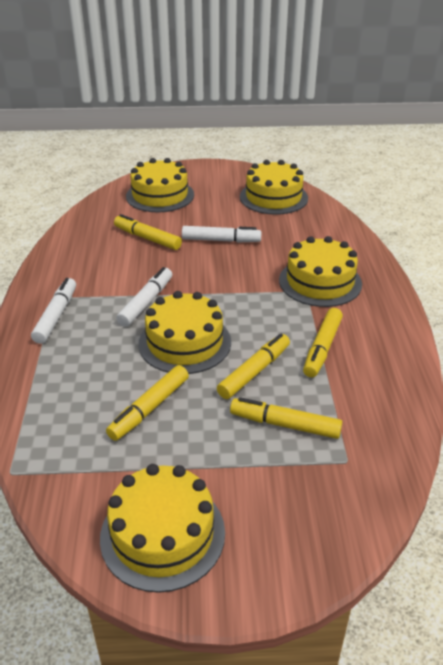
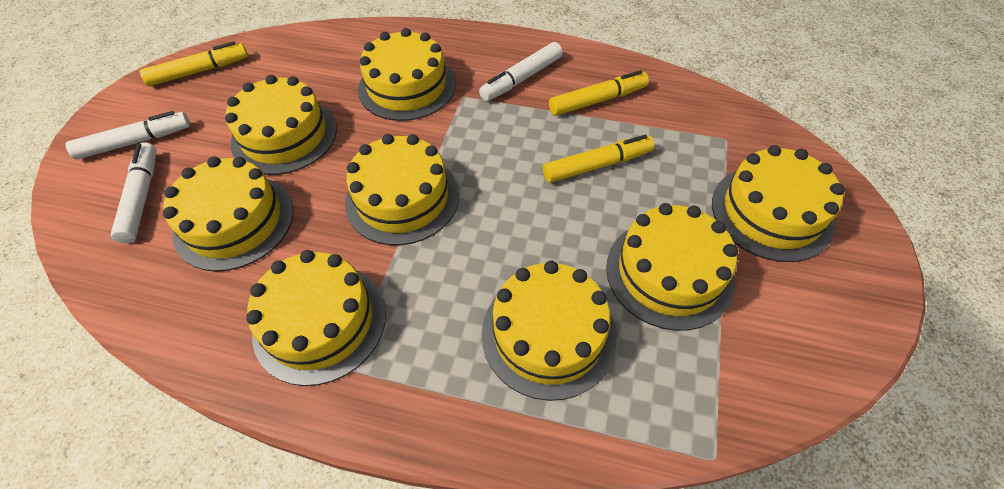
yellow cake: 5 -> 8
yellow marker: 5 -> 3

